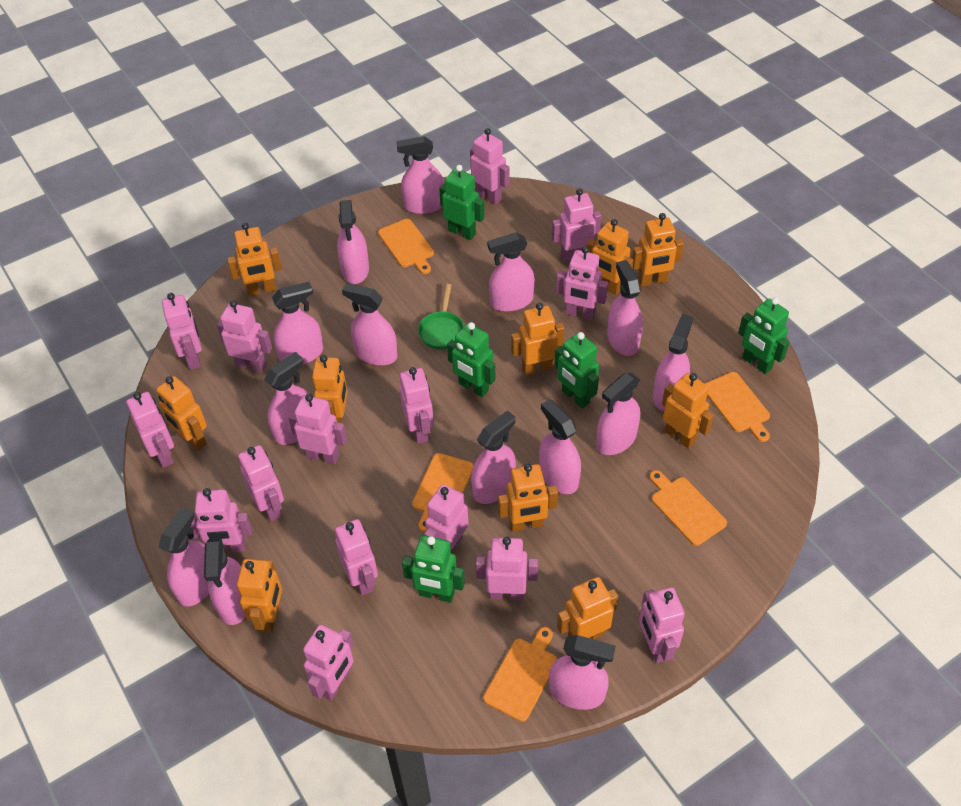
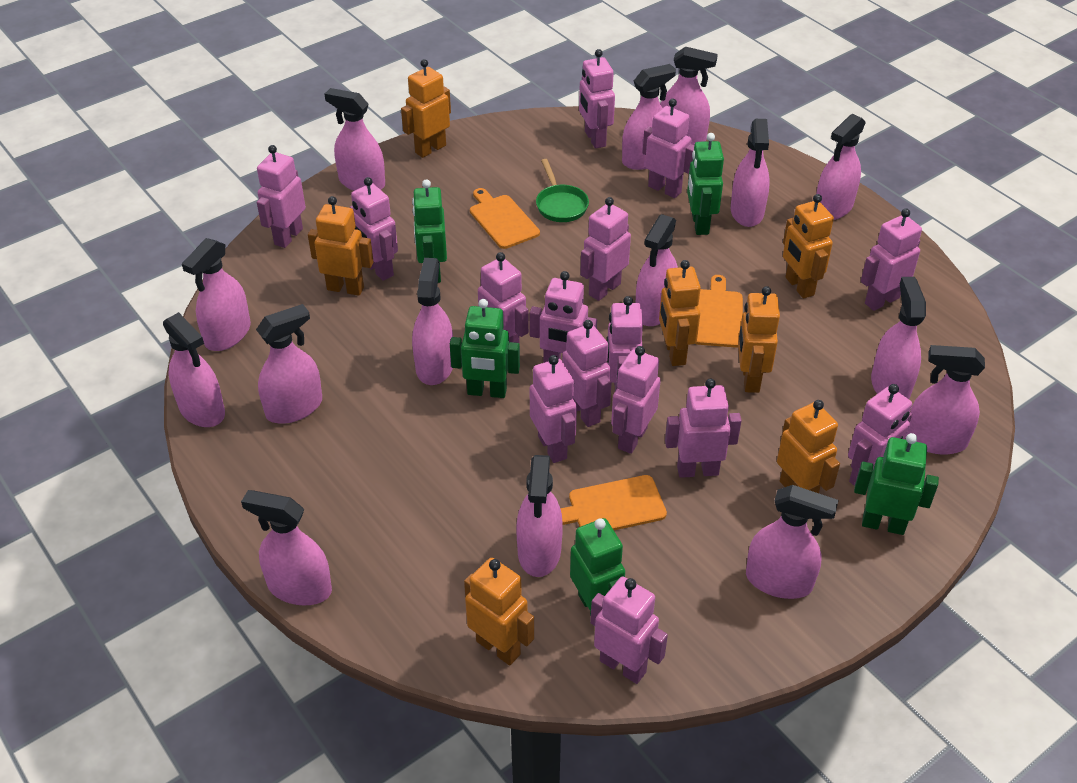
orange cutting board: 5 -> 3
orange robot: 10 -> 7
pink spray bottle: 14 -> 15

